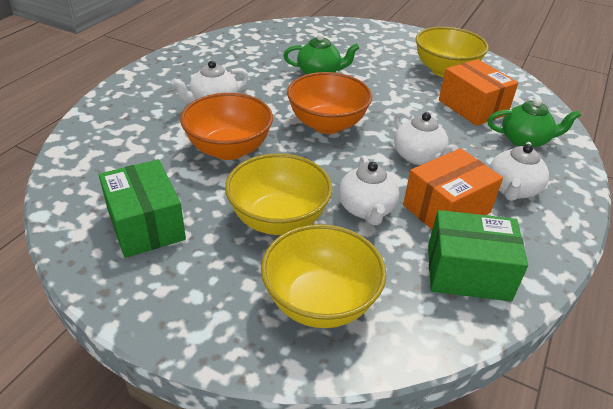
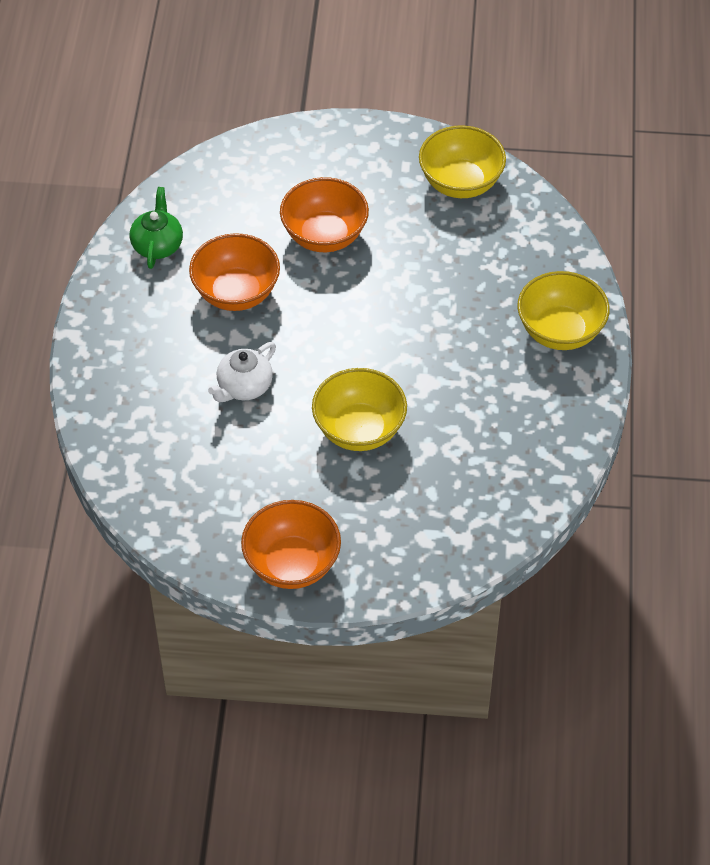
green box: 2 -> 0
green teapot: 2 -> 1
orange bowl: 2 -> 3
orange box: 2 -> 0
white teapot: 4 -> 1

